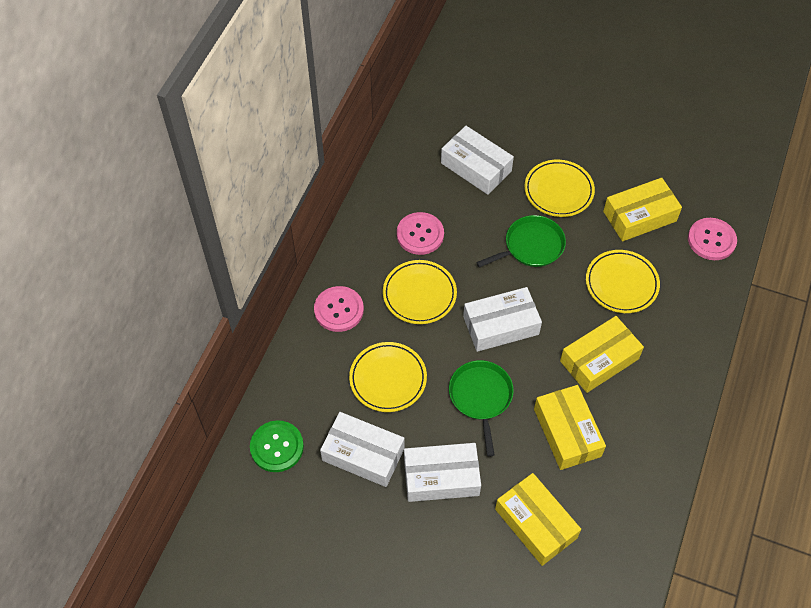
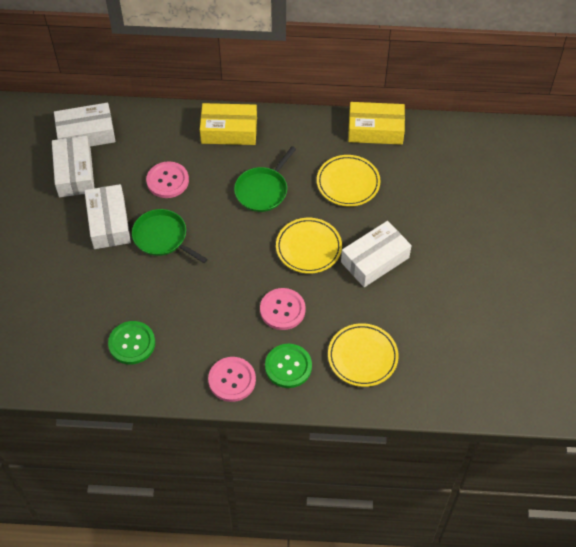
green button: 1 -> 2
yellow box: 4 -> 2
yellow plate: 4 -> 3

